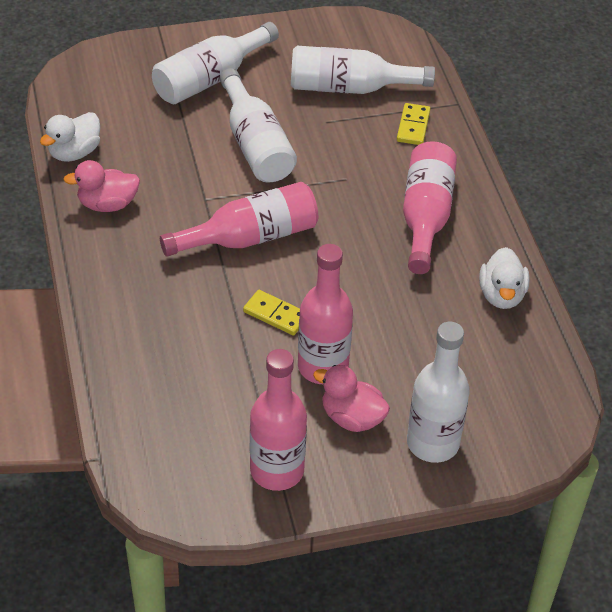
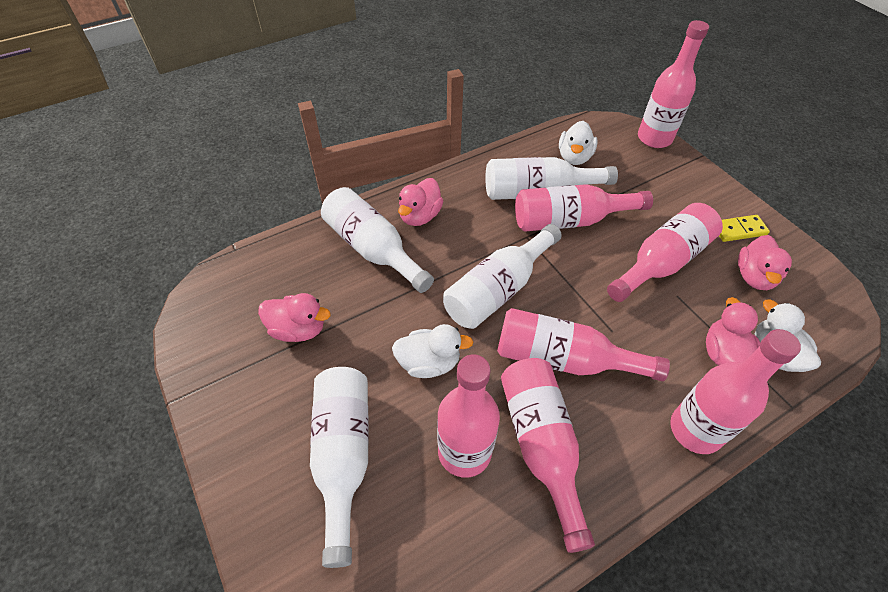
pink bottle: 4 -> 7
pink duck: 2 -> 4
white duck: 2 -> 3
yellow domino: 2 -> 1

